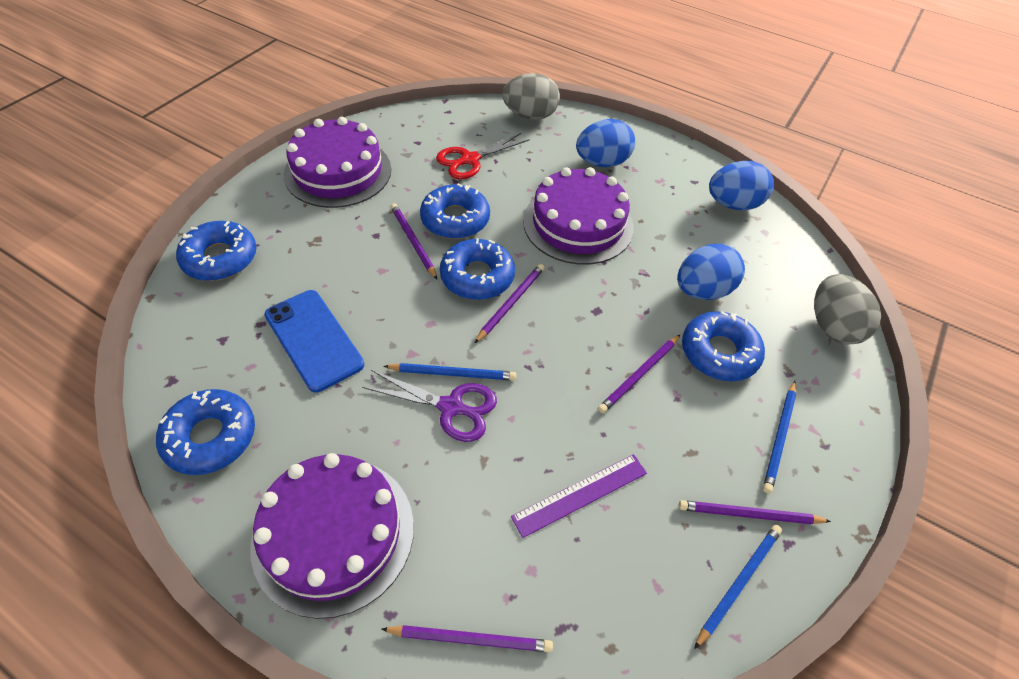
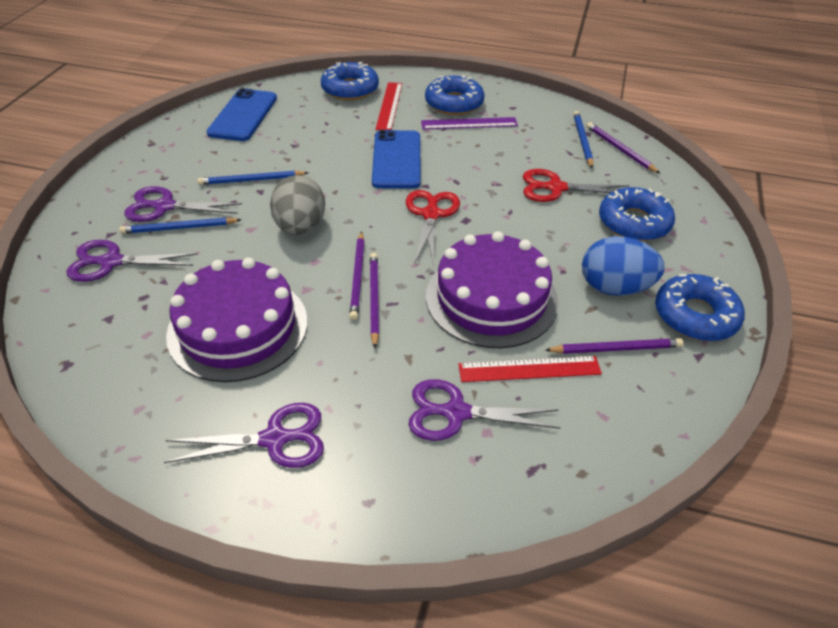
blue donut: 5 -> 4
blue egg: 3 -> 1
blue phone: 1 -> 2
grey egg: 2 -> 1
purple cake: 3 -> 2
purple pencil: 5 -> 4
purple scissors: 1 -> 4
red ruler: 0 -> 2
red scissors: 1 -> 2

